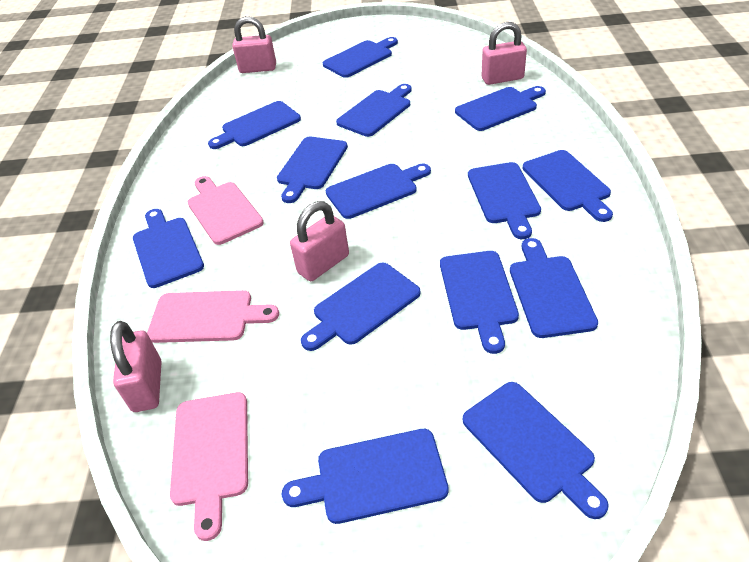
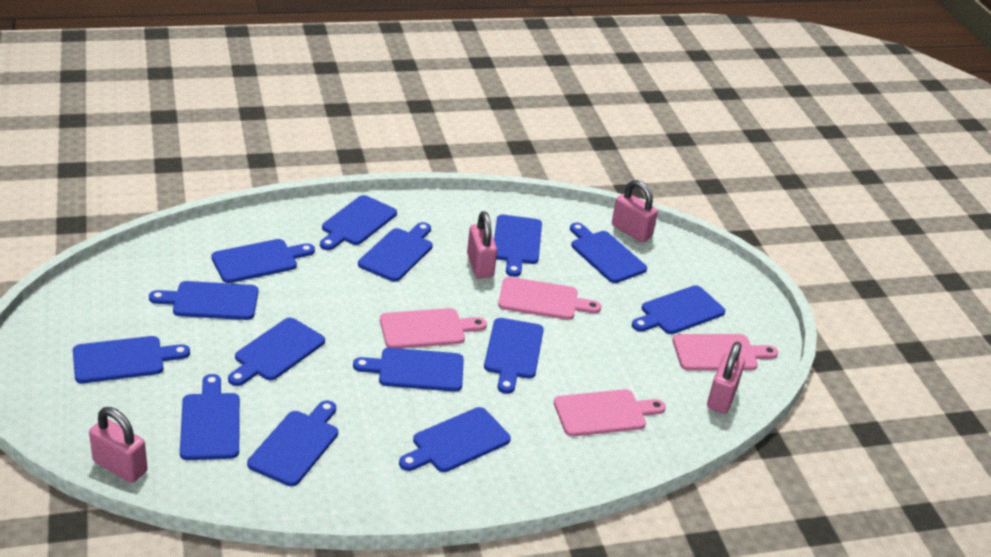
pink cutting board: 3 -> 4

